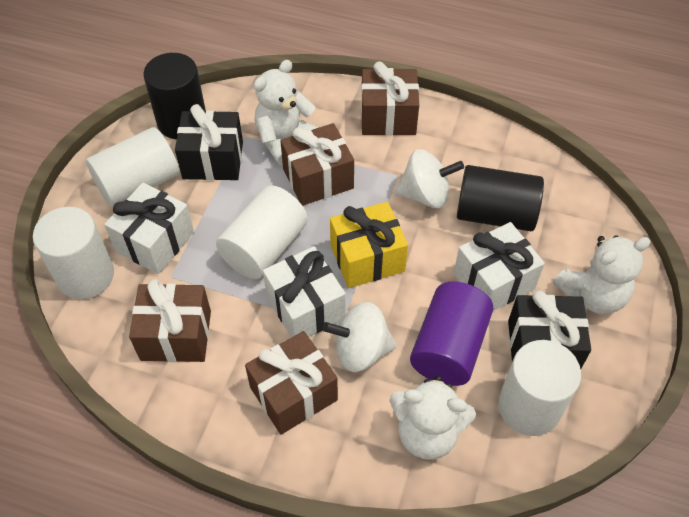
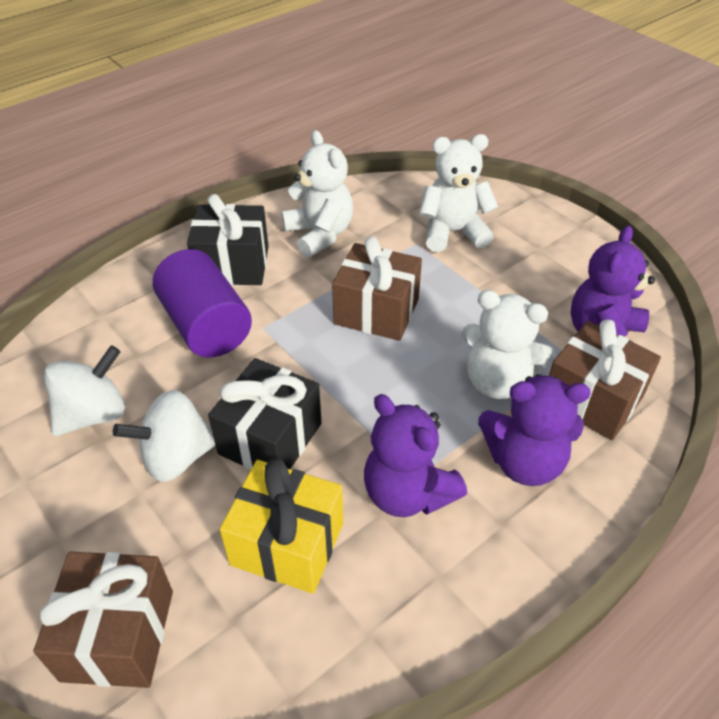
black cylinder: 2 -> 0
brown gift: 4 -> 3
purple teddy bear: 0 -> 3
white cylinder: 4 -> 0
white gift: 3 -> 0

